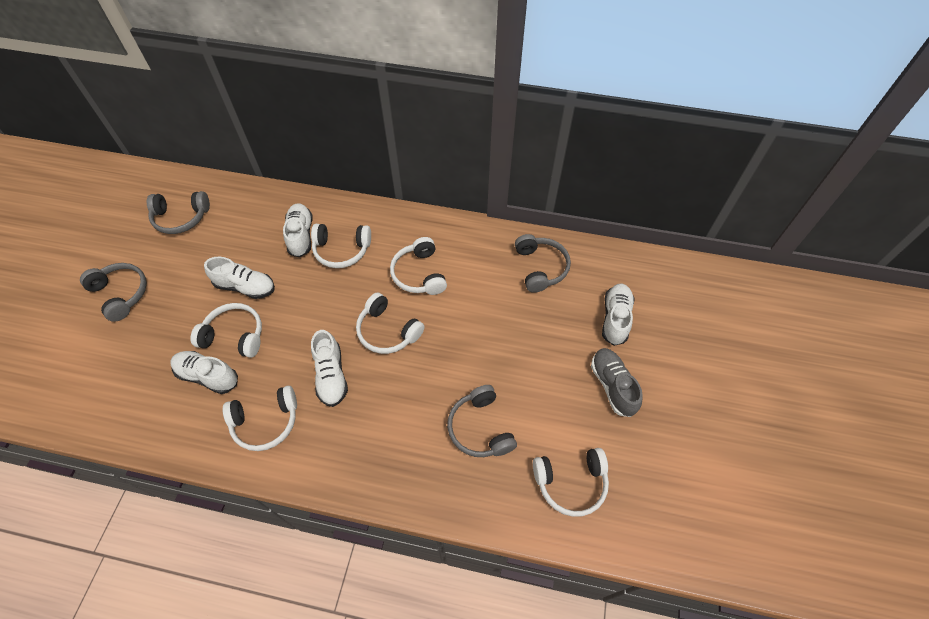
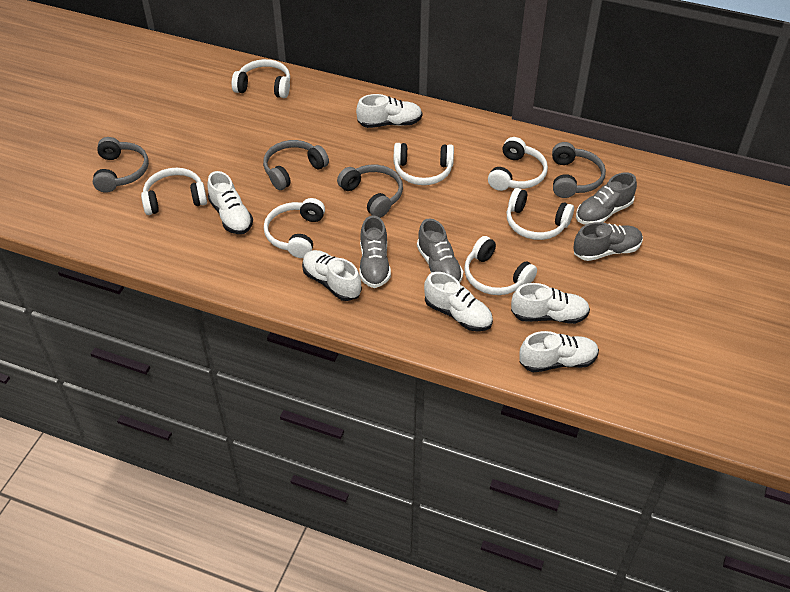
grey shoe: 1 -> 4
white headphones: 6 -> 7
white shoe: 5 -> 6

